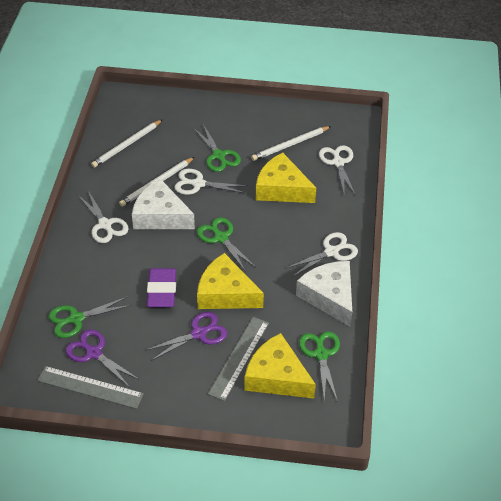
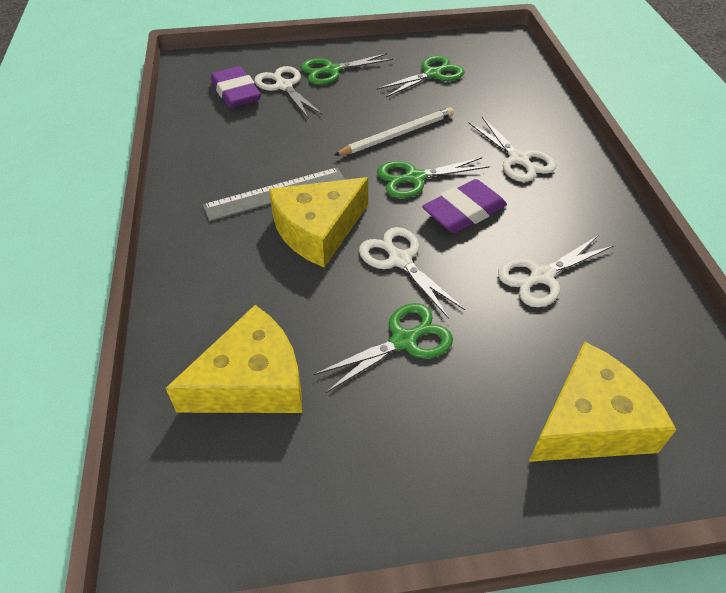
grey ruler: 2 -> 1
purple eraser: 1 -> 2
purple scissors: 2 -> 0
white cheese: 2 -> 0
white pencil: 3 -> 1

